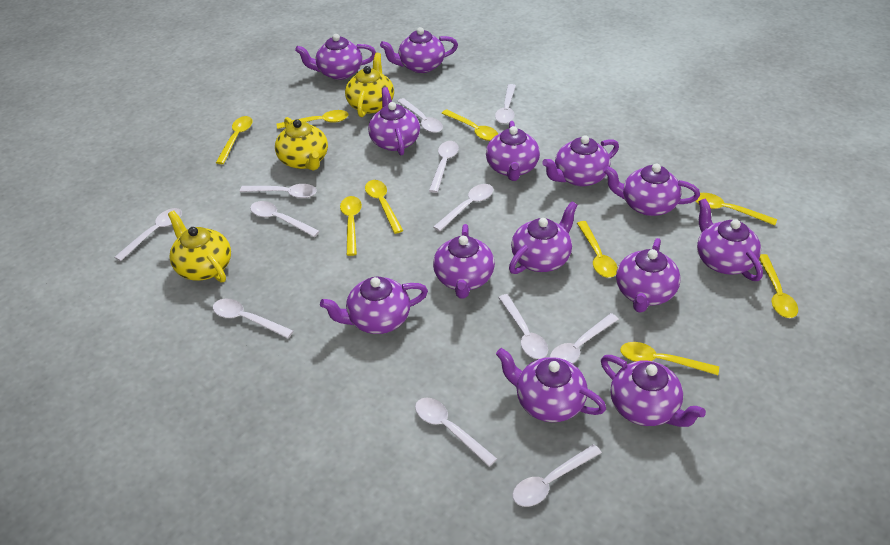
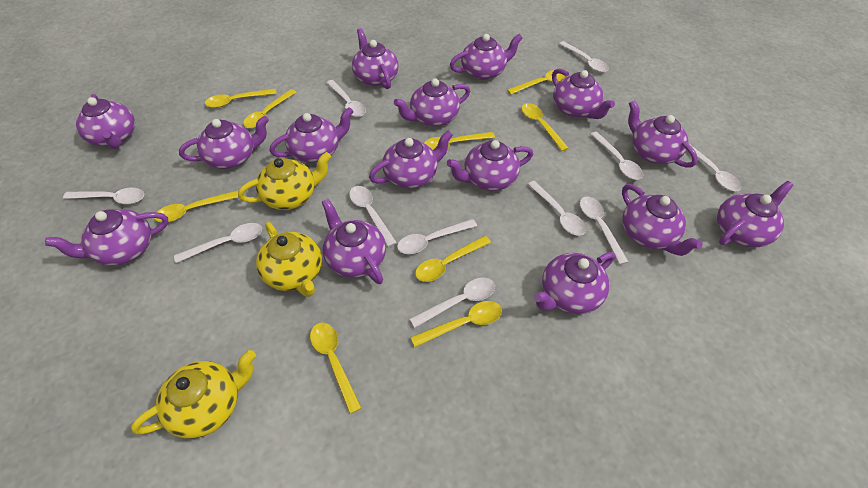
purple teapot: 13 -> 15
white spoon: 12 -> 11

